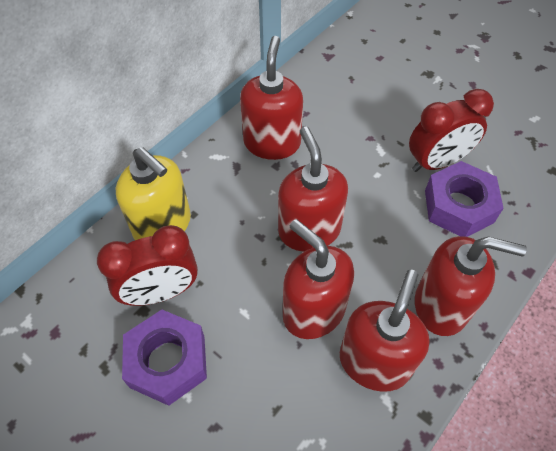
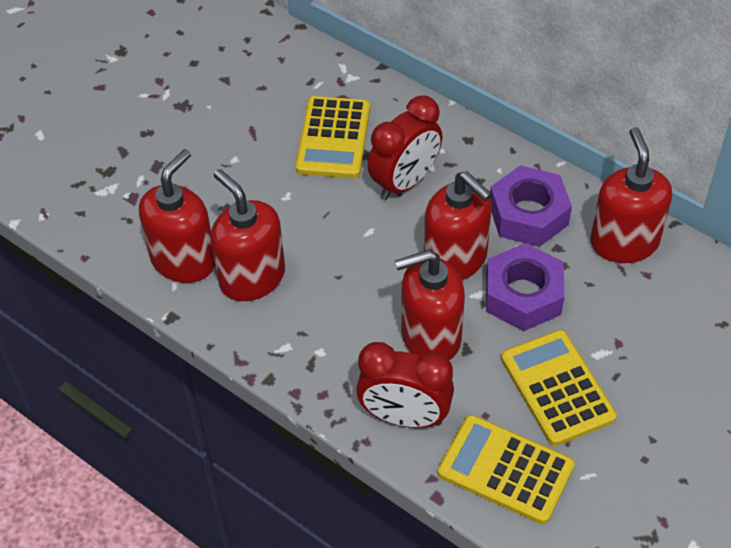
yellow calculator: 0 -> 3
yellow soap dispenser: 1 -> 0

